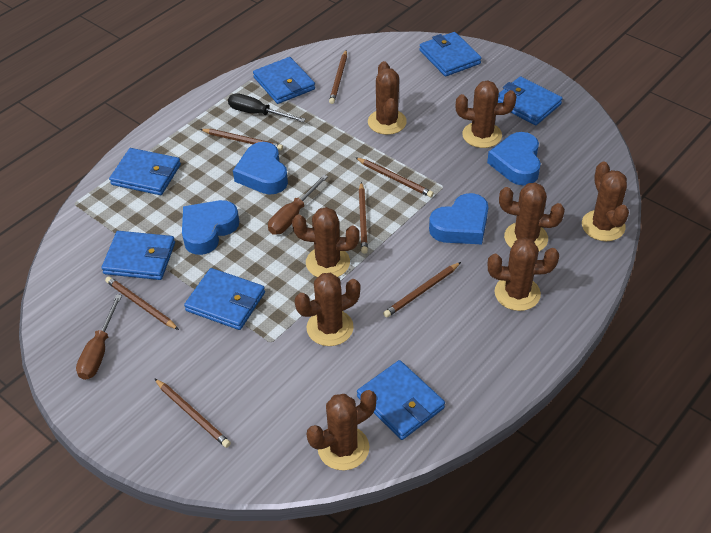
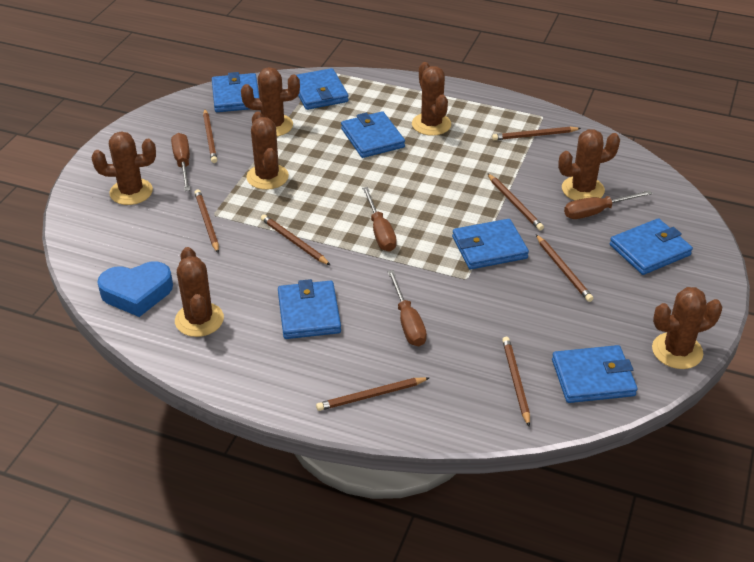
black screwdriver: 1 -> 0
blue heart: 4 -> 1
brown cactus: 8 -> 7
brown pencil: 7 -> 8
brown screwdriver: 2 -> 4

